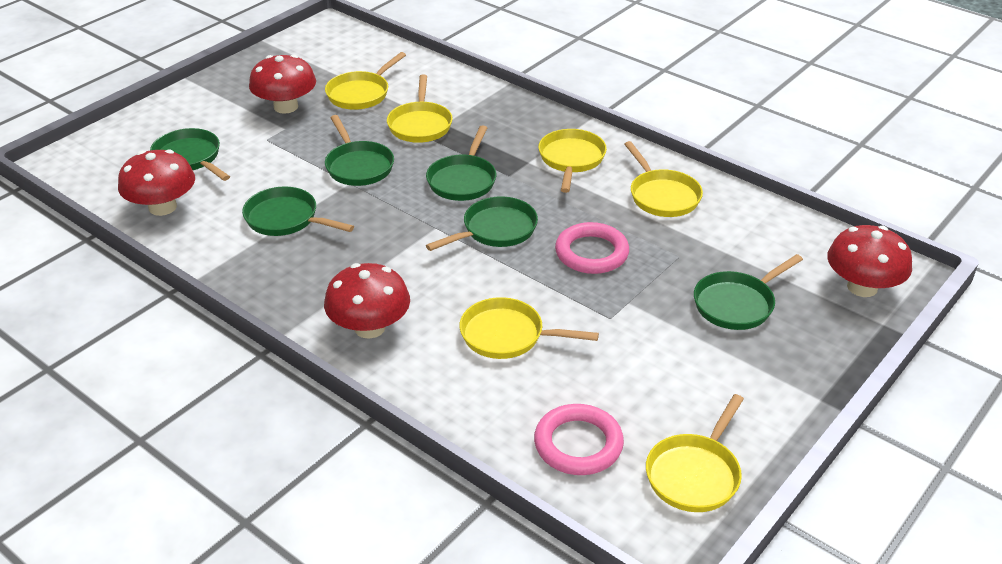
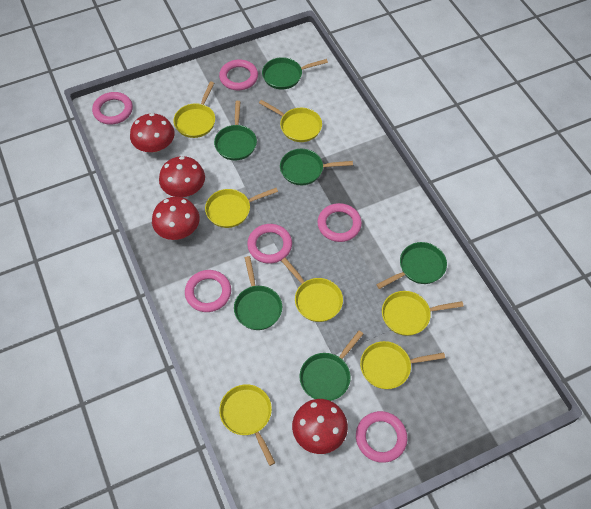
pink ring: 2 -> 6
yellow pan: 6 -> 7

